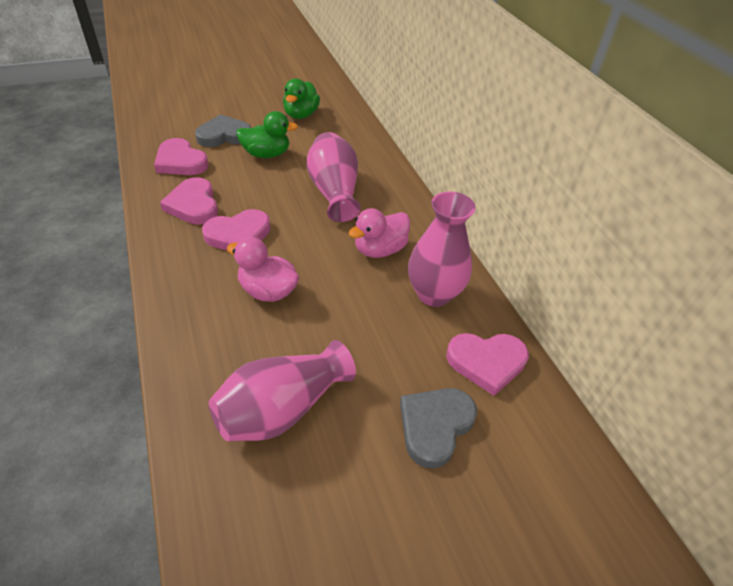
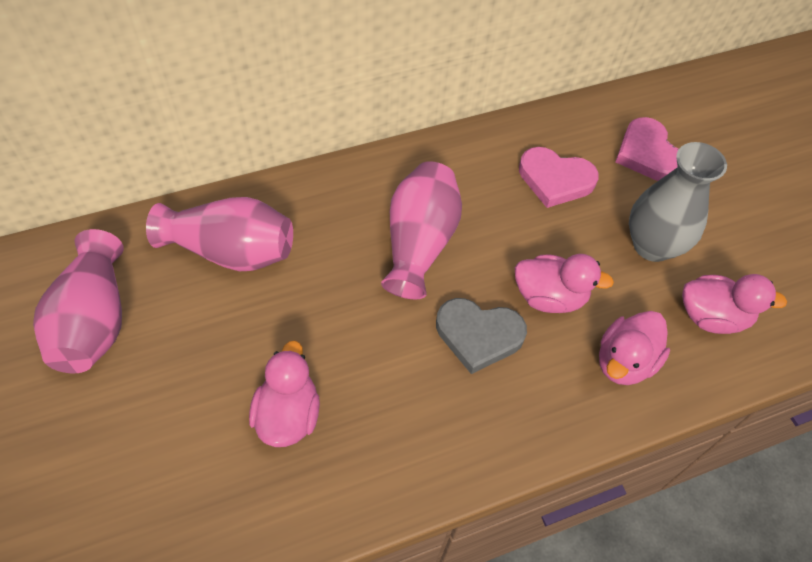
green duck: 2 -> 0
grey heart: 2 -> 1
grey vase: 0 -> 1
pink duck: 2 -> 4
pink heart: 4 -> 2

